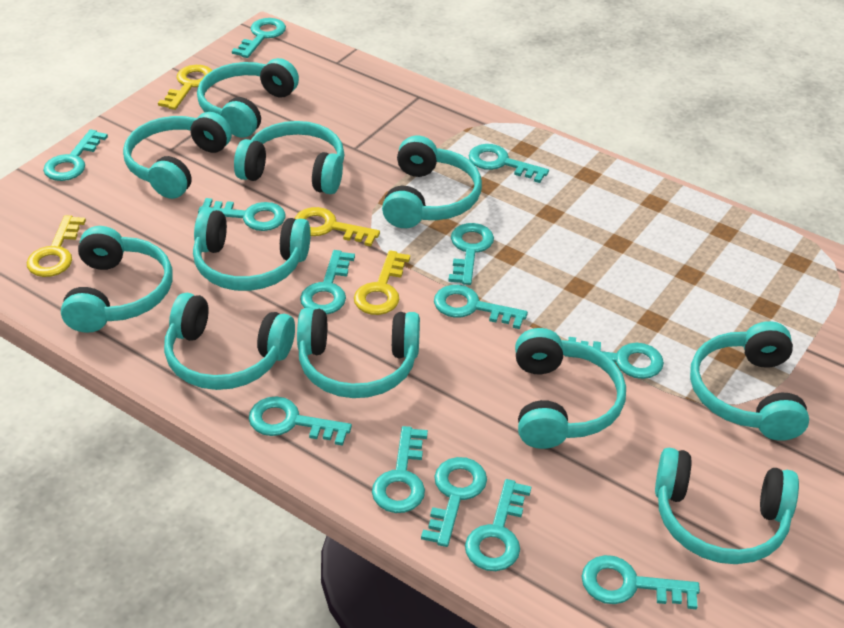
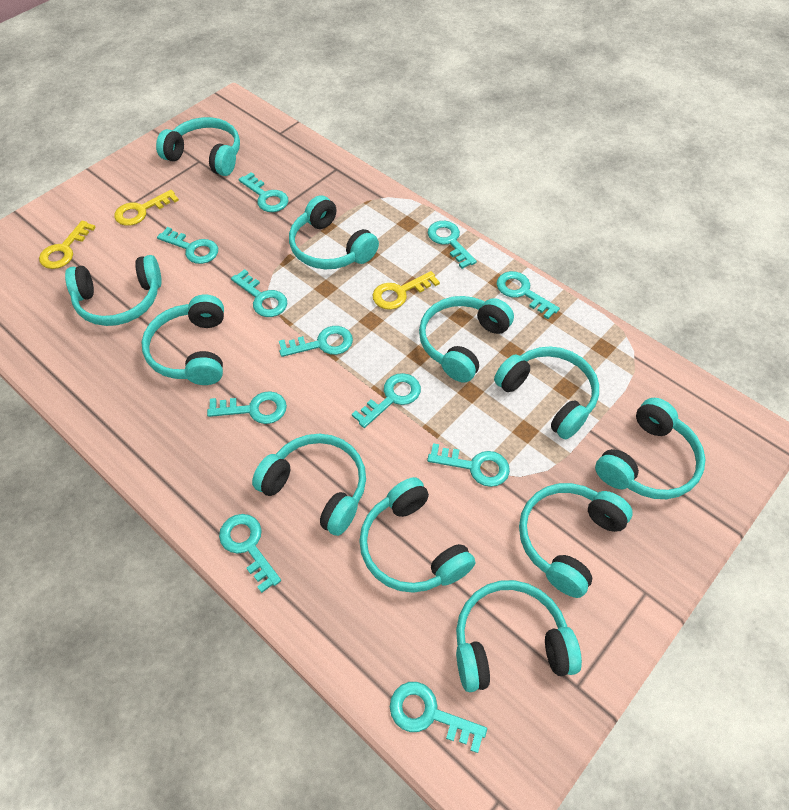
turquoise key: 13 -> 11
yellow key: 4 -> 3

